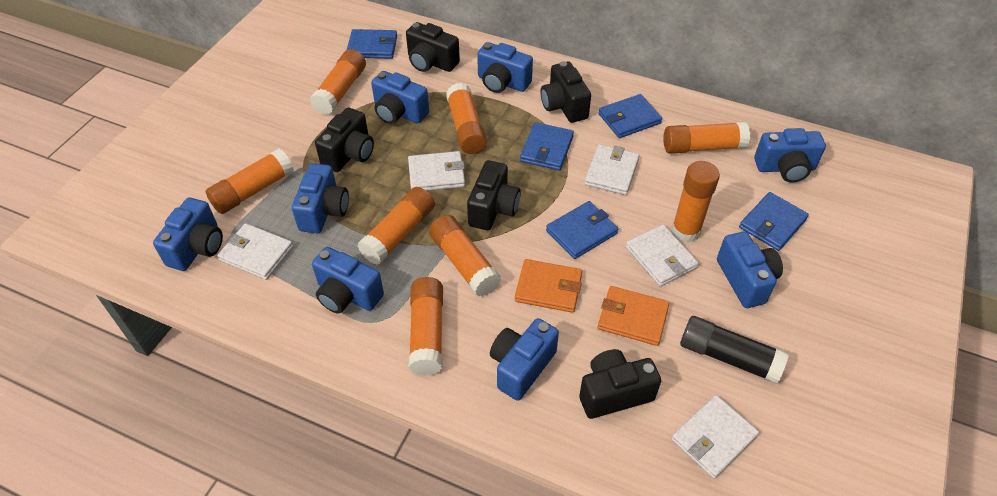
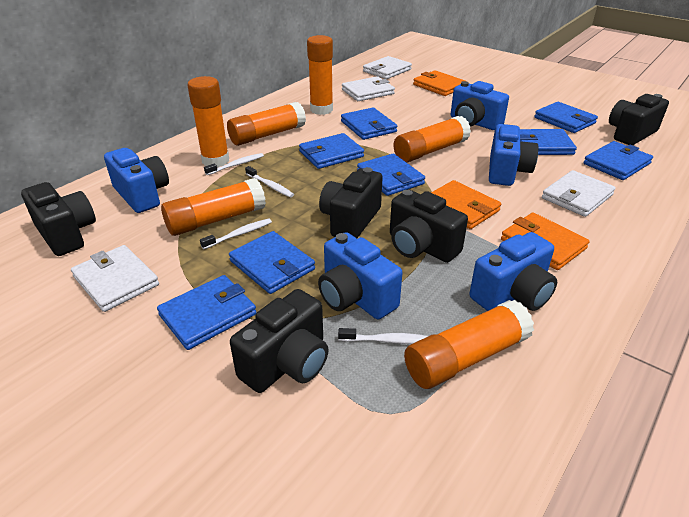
black glue stick: 1 -> 0
blue camera: 8 -> 5
blue wallet: 5 -> 8
orange glue stick: 8 -> 6
orange wallet: 2 -> 3
white toothbrush: 0 -> 4
white wallet: 5 -> 4

